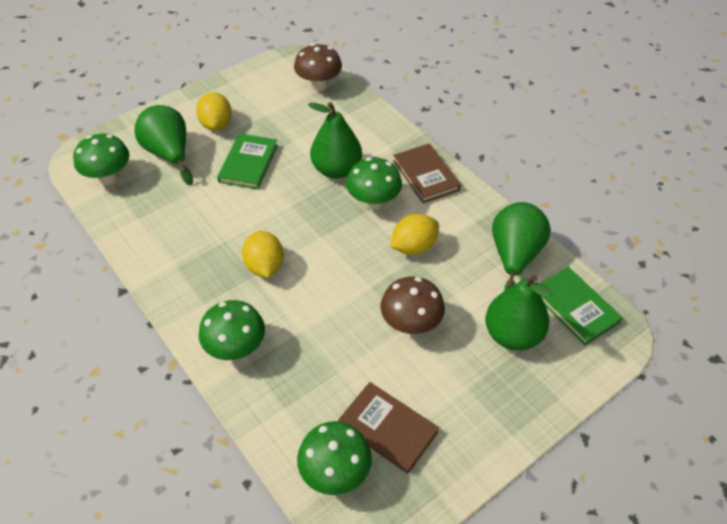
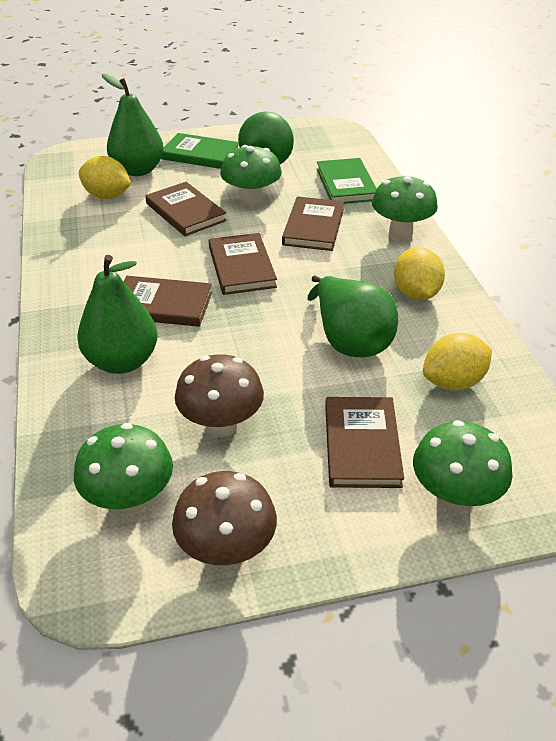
brown book: 2 -> 5

